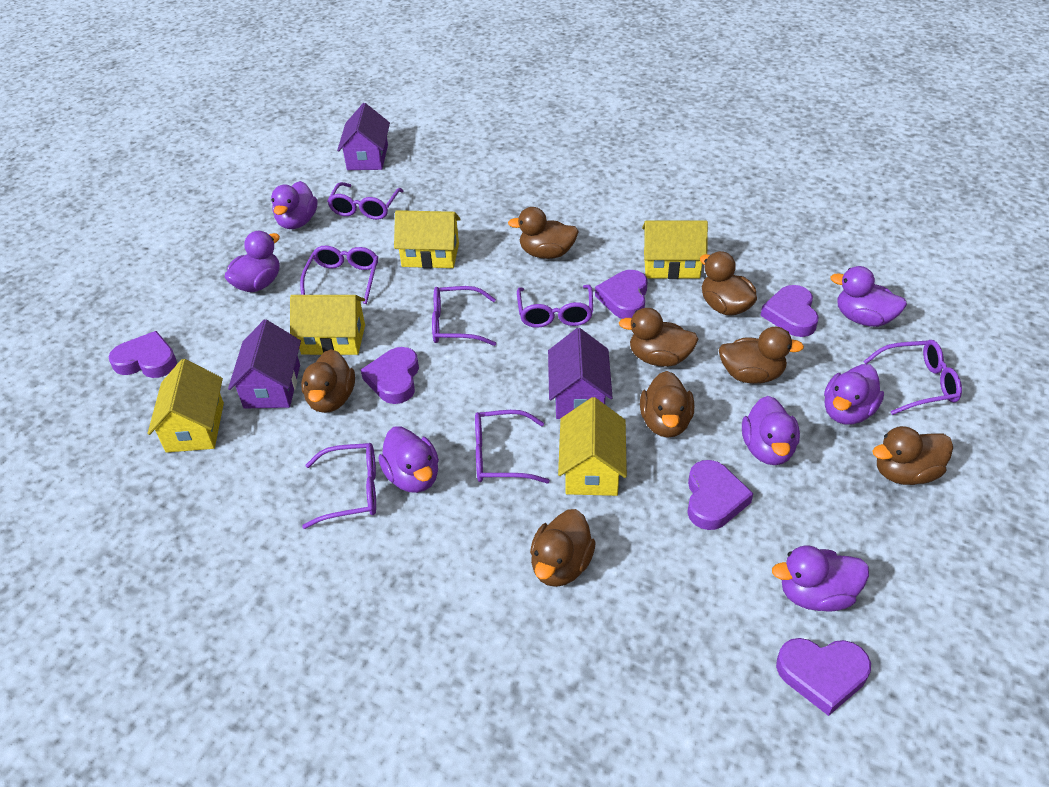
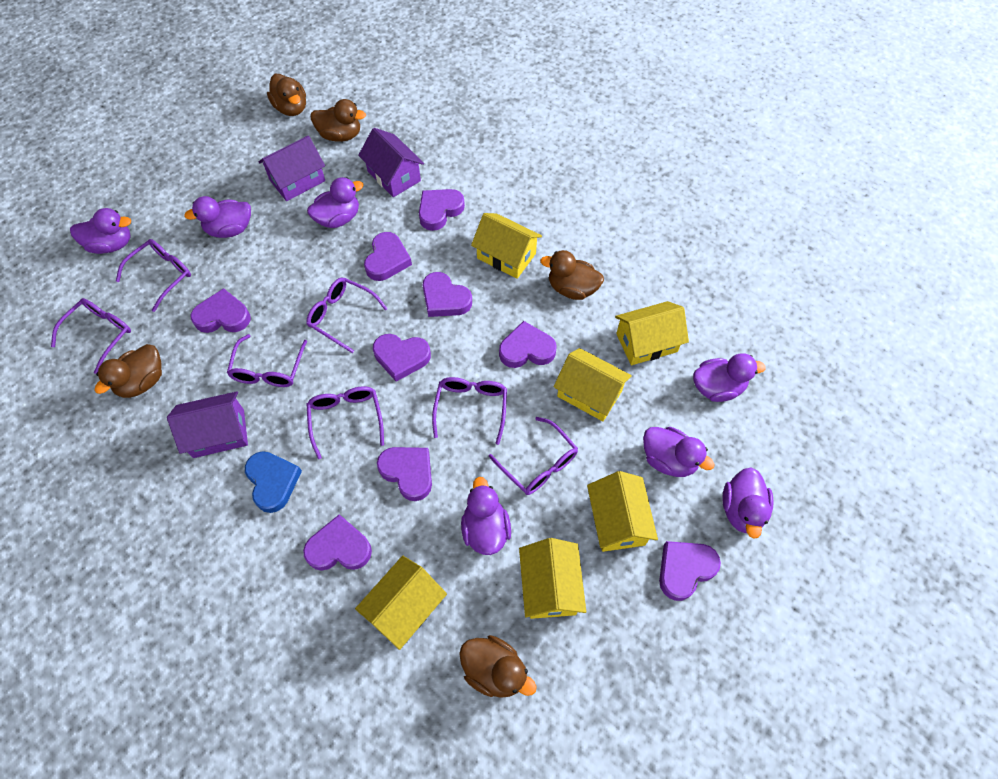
blue heart: 0 -> 1
brown duck: 8 -> 5
purple heart: 6 -> 9
yellow house: 5 -> 6

